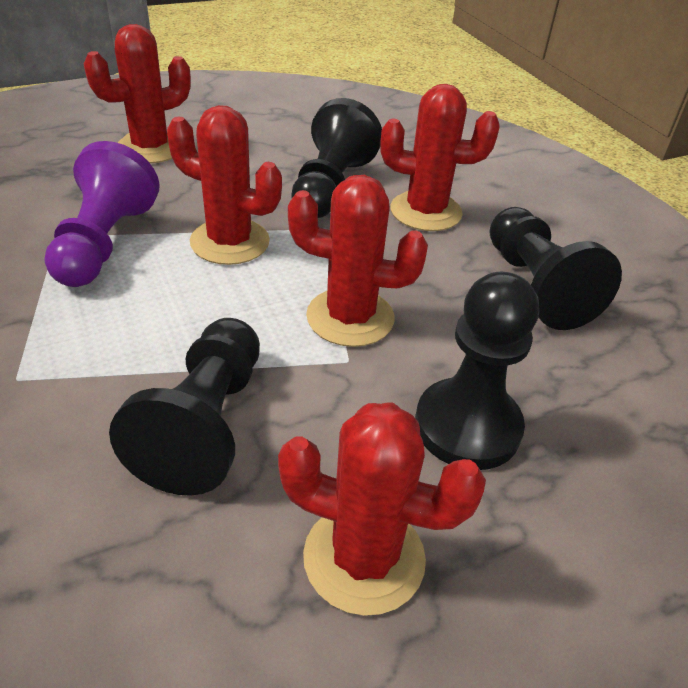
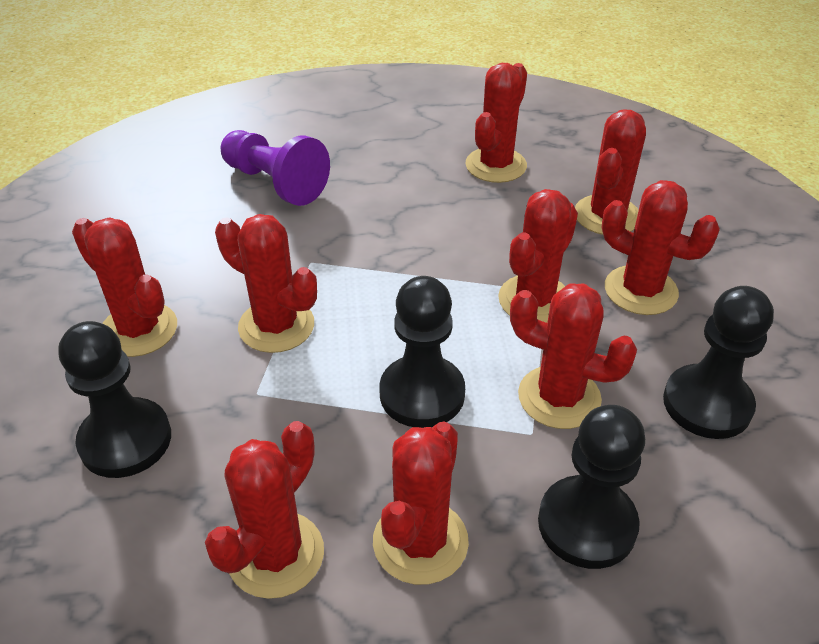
red cactus: 5 -> 9

